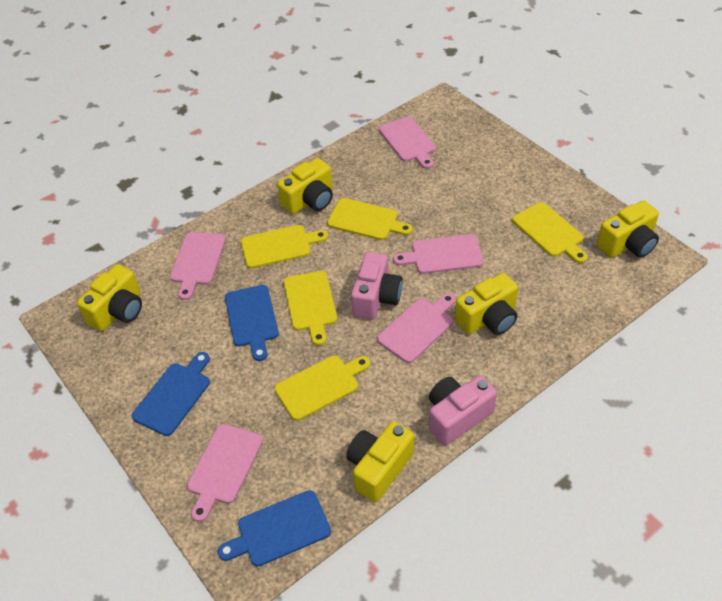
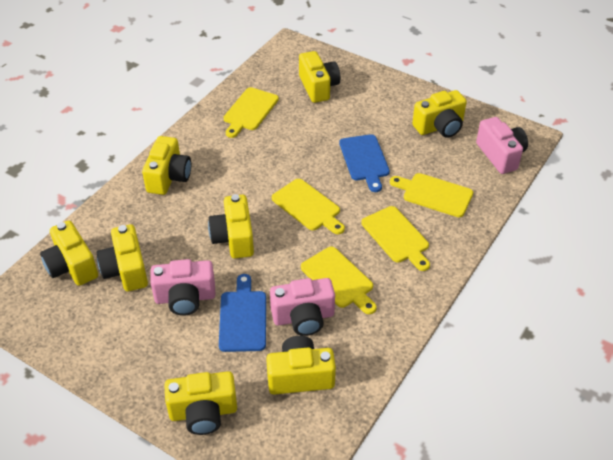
blue cutting board: 3 -> 2
pink camera: 2 -> 3
pink cutting board: 5 -> 0
yellow camera: 5 -> 8

